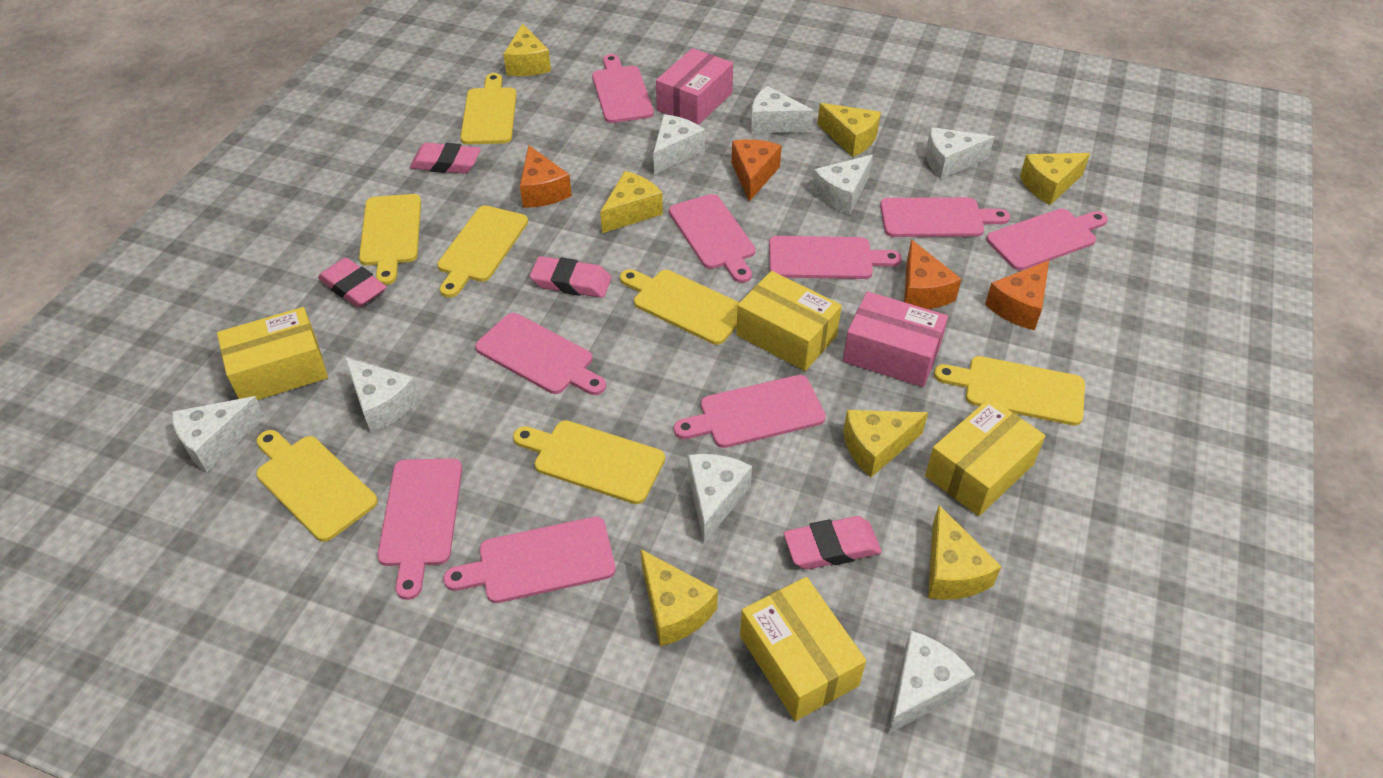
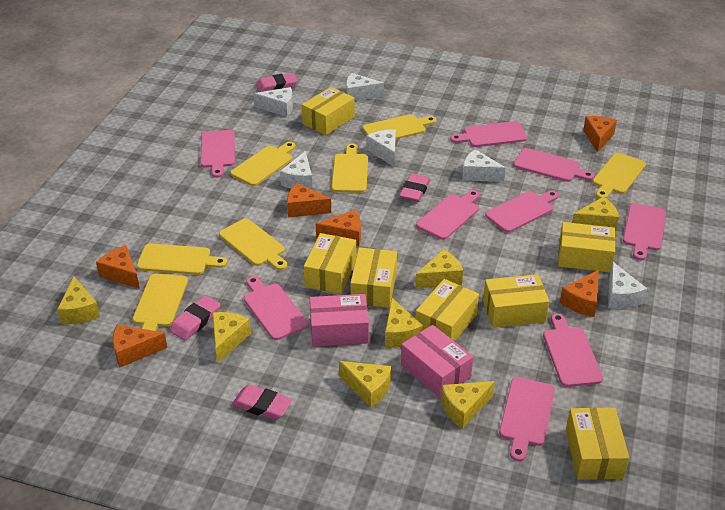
orange cheese: 4 -> 6
white cheese: 8 -> 6
yellow box: 4 -> 7

